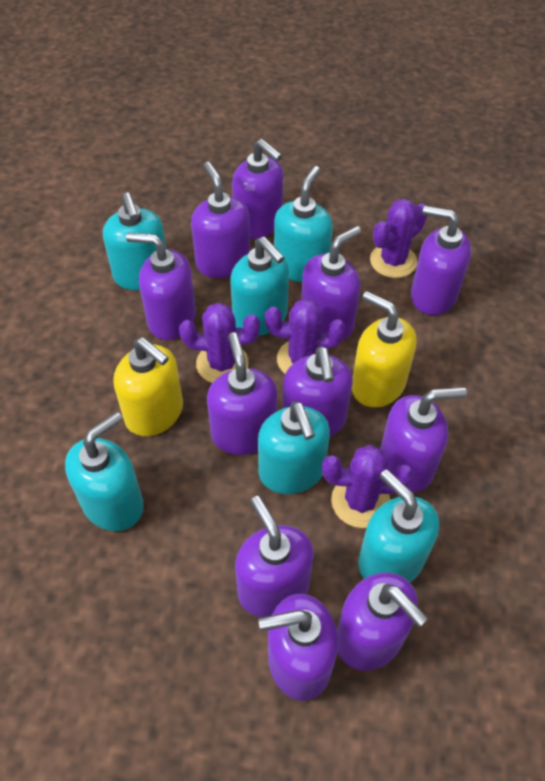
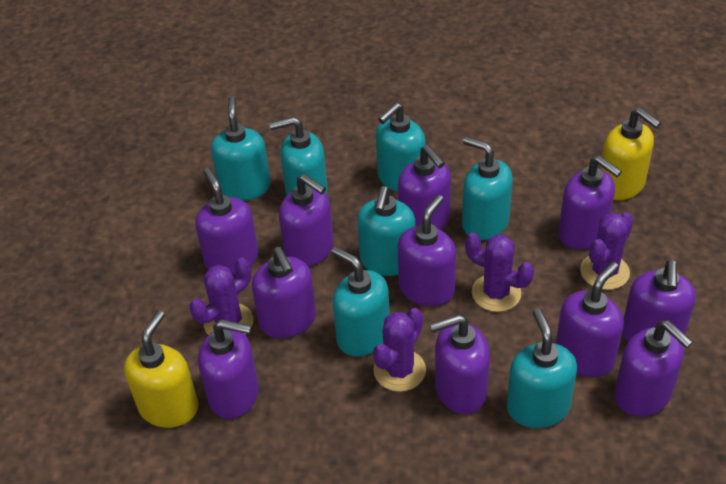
turquoise soap dispenser: 6 -> 7

